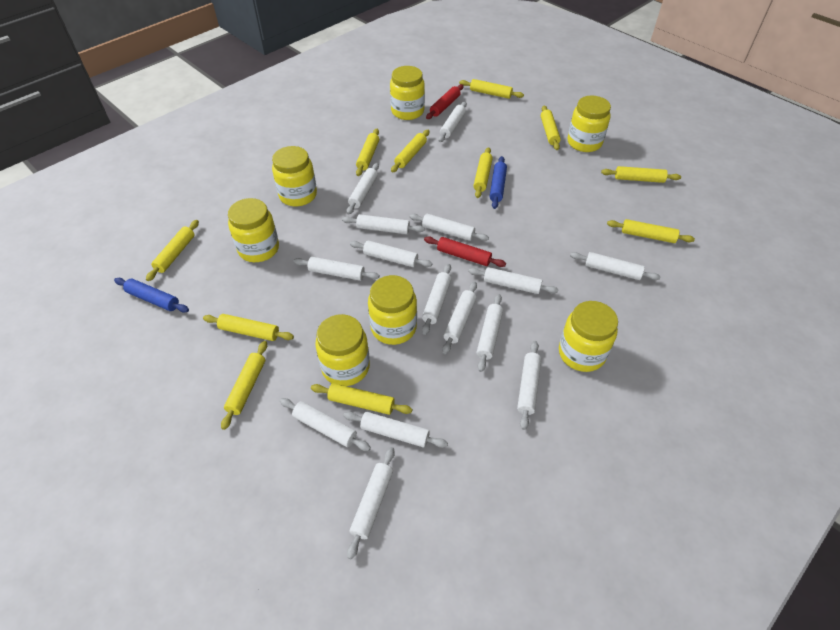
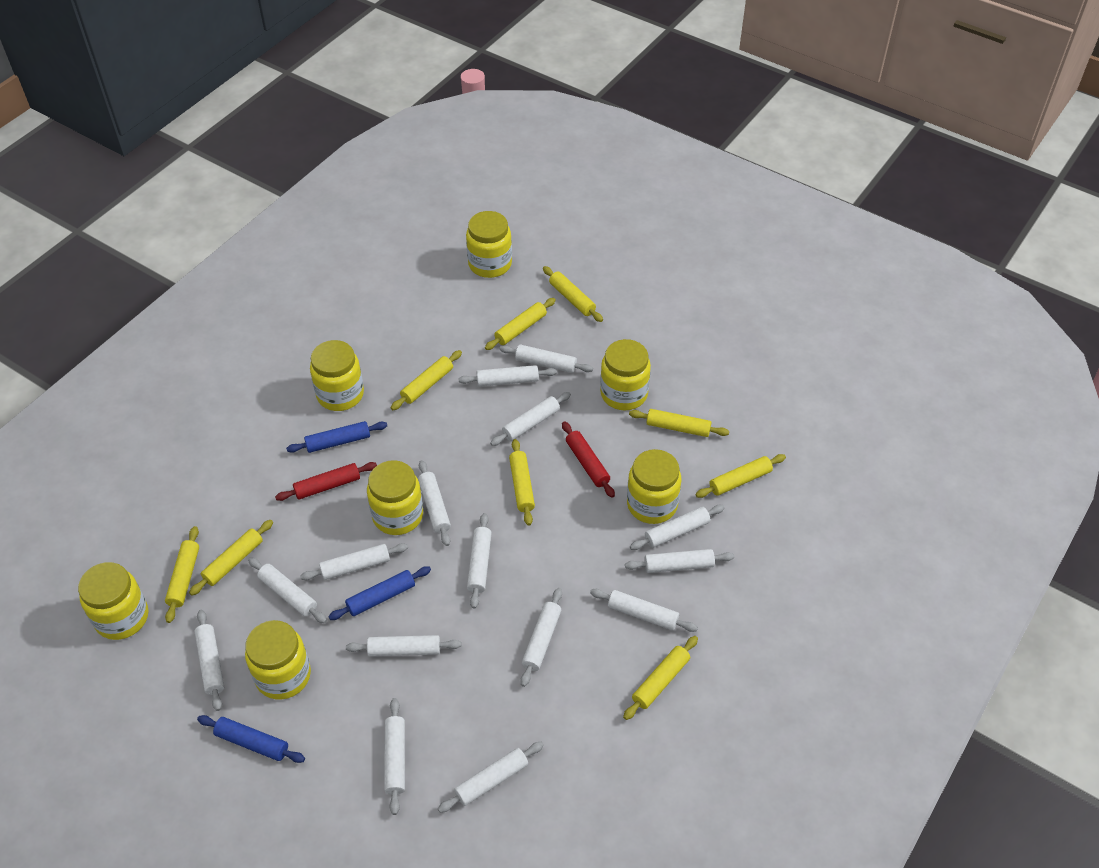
blue rolling pin: 2 -> 3
yellow rolling pin: 11 -> 9

